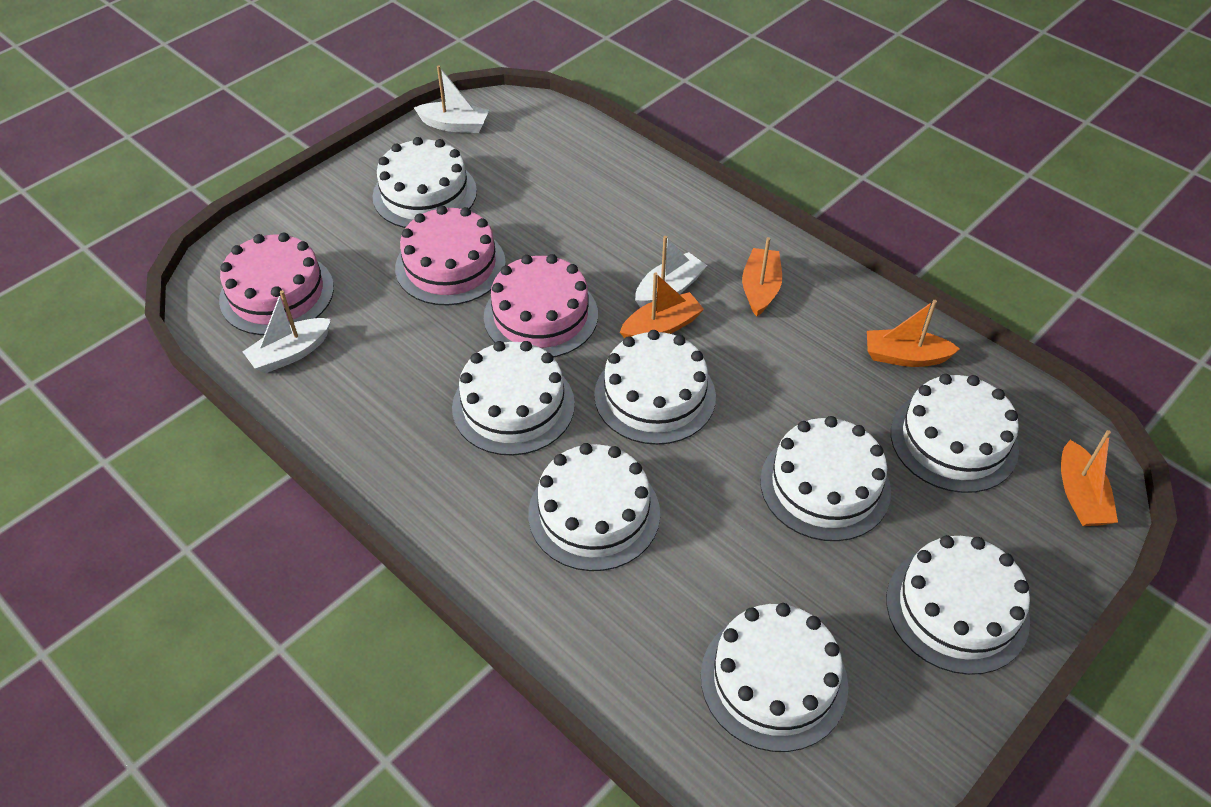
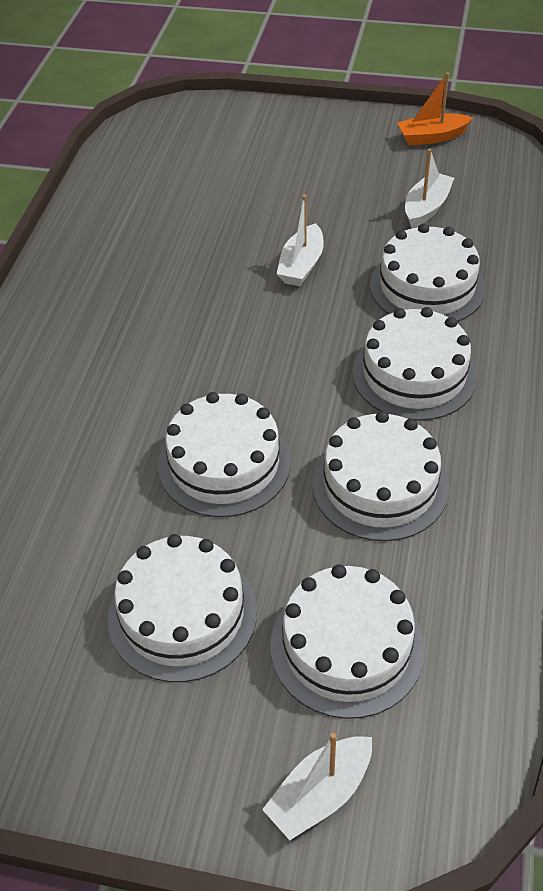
orange boat: 4 -> 1
pink cake: 3 -> 0
white cake: 8 -> 6

